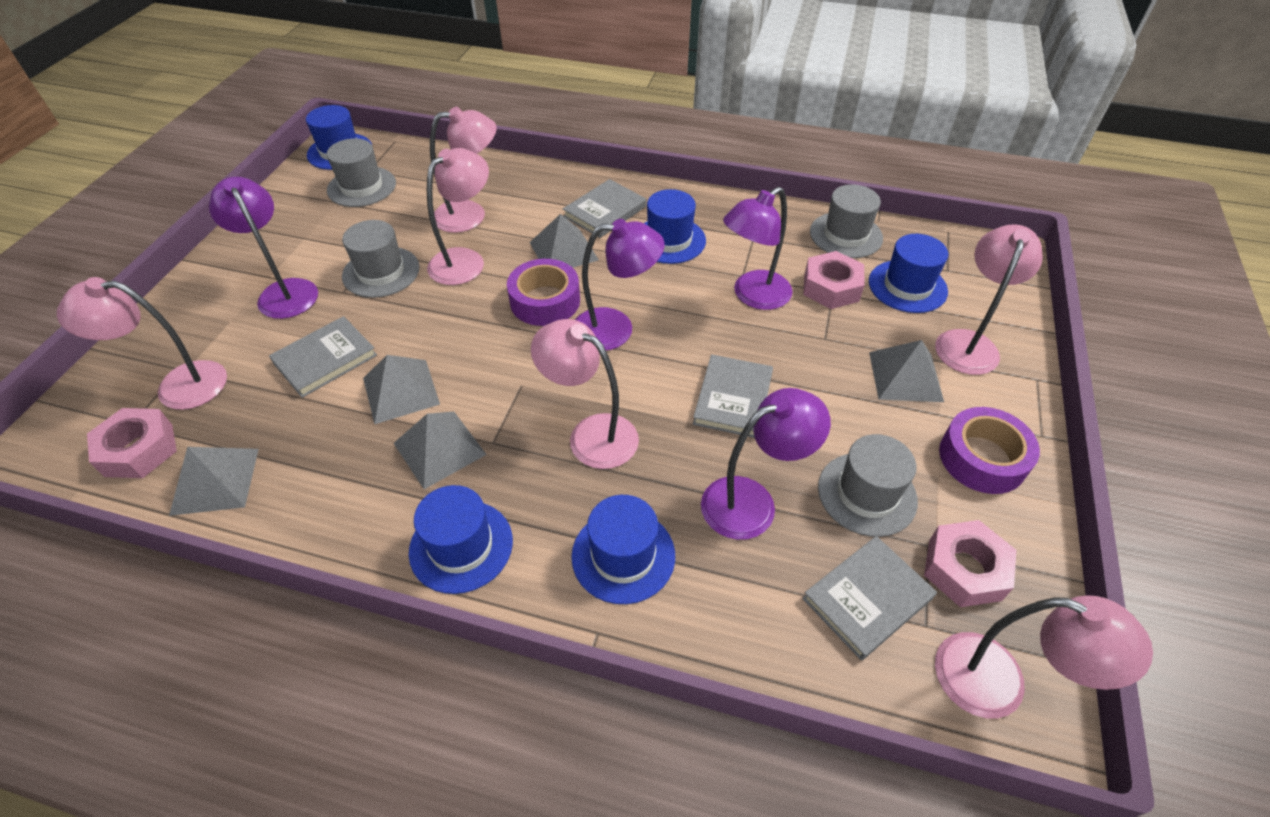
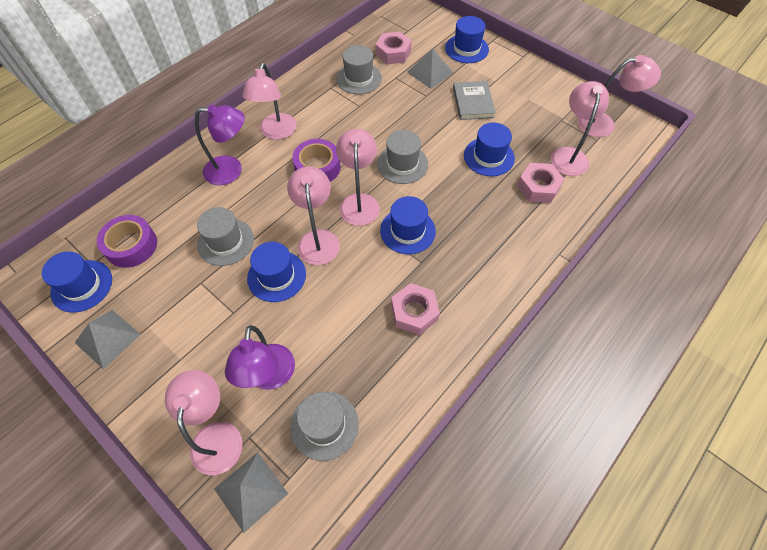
grey book: 4 -> 1
grey pyramid: 5 -> 3
purple lamp: 4 -> 2

